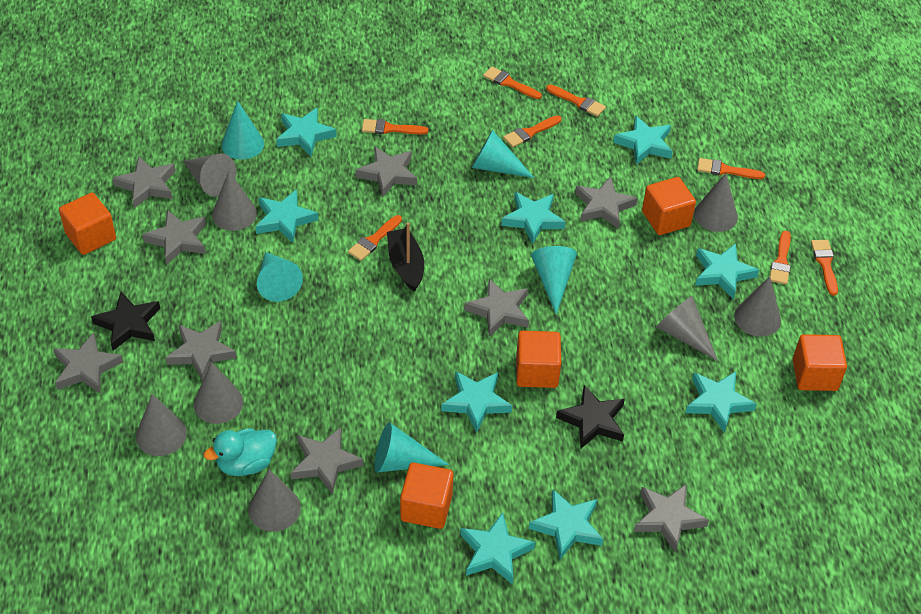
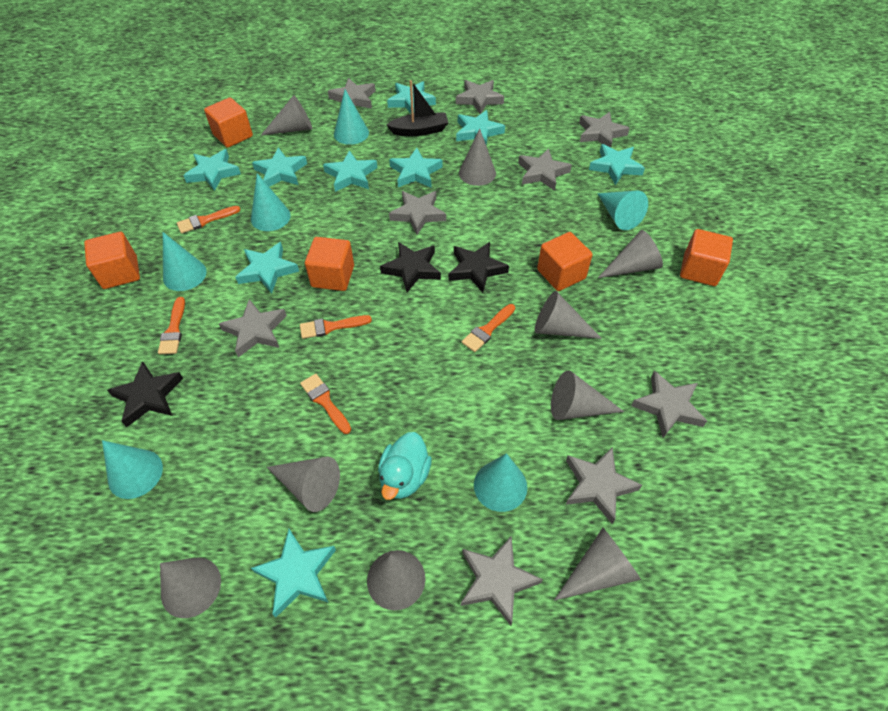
black star: 2 -> 3
grey cone: 8 -> 9
orange brush: 8 -> 5
turquoise cone: 5 -> 6

